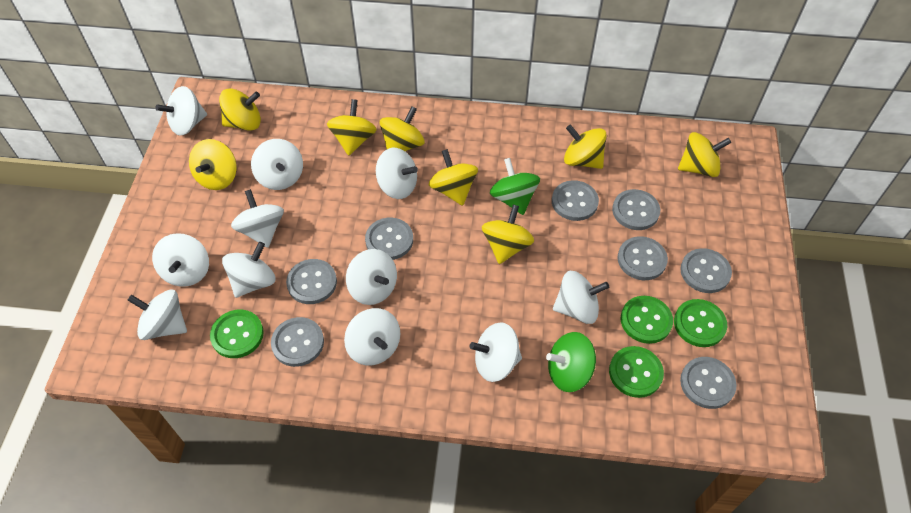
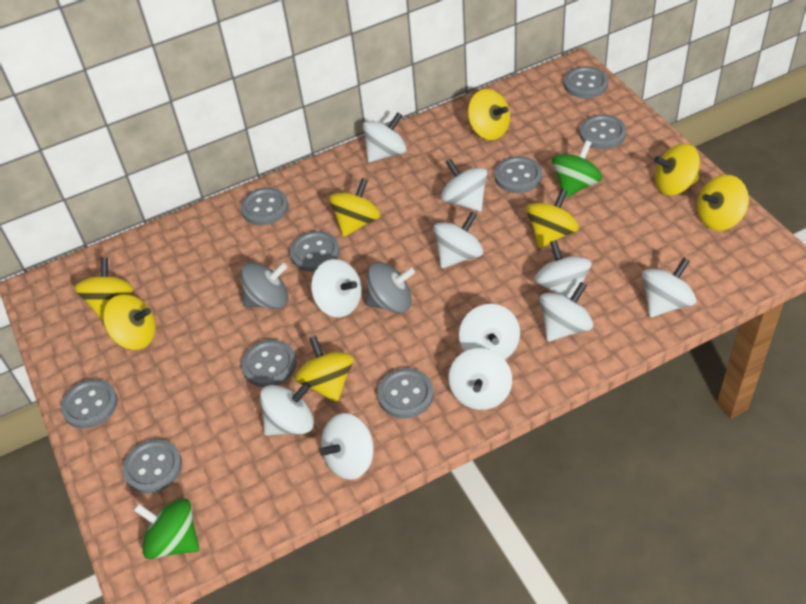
green button: 4 -> 0
grey button: 8 -> 9
grey spinning top: 0 -> 2

